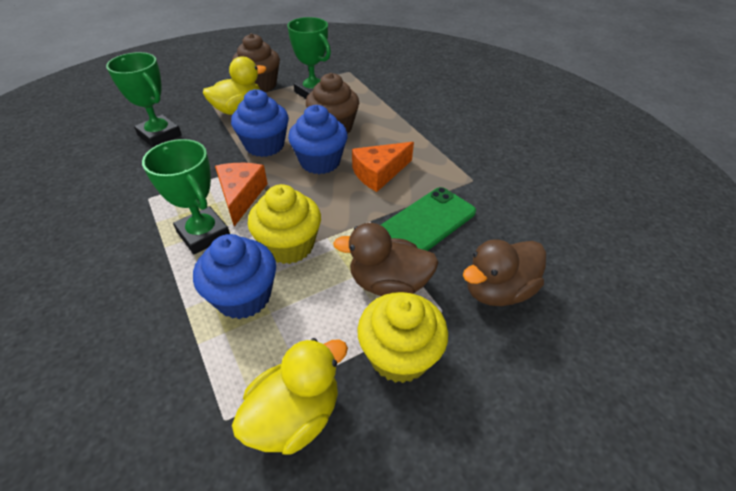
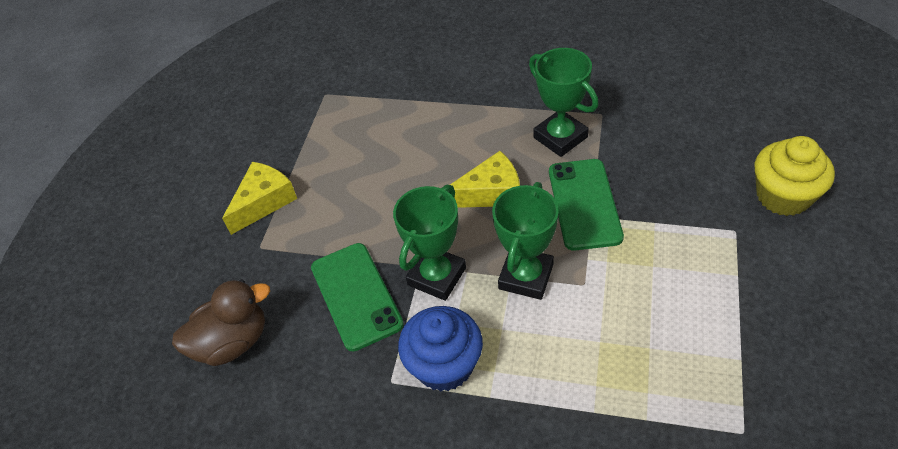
blue cupcake: 3 -> 1
brown cupcake: 2 -> 0
brown duck: 2 -> 1
green phone: 1 -> 2
orange cheese: 2 -> 0
yellow cheese: 0 -> 2
yellow cupcake: 2 -> 1
yellow duck: 2 -> 0

